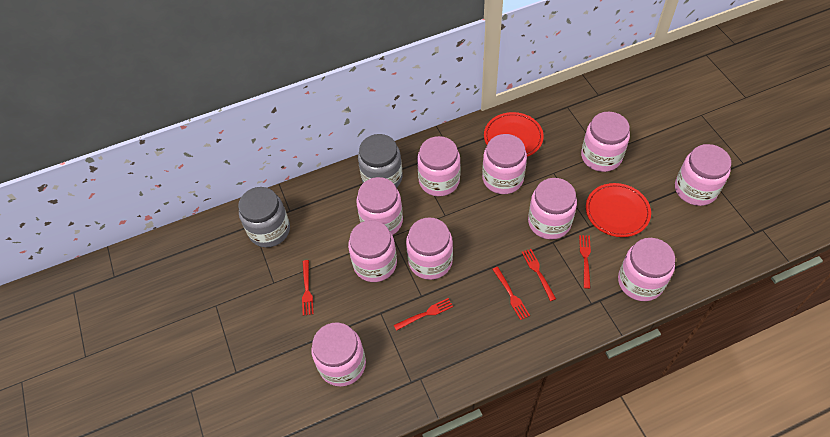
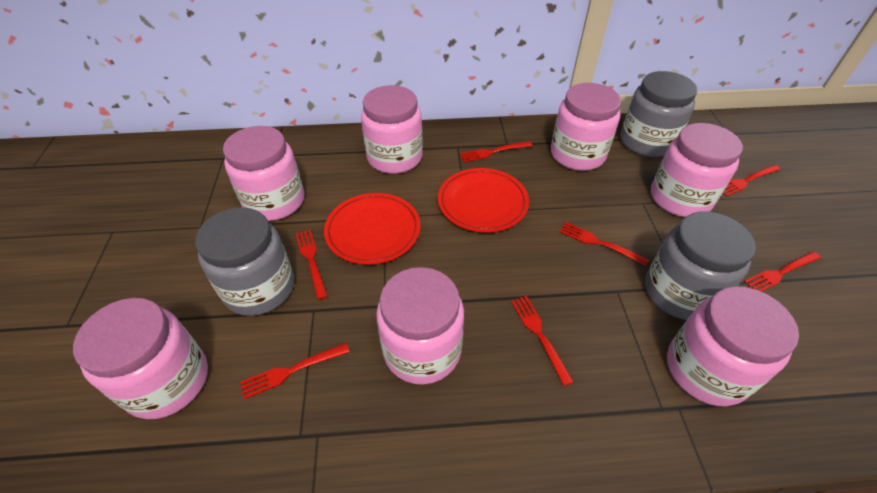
grey jar: 2 -> 3
pink jar: 10 -> 7
red fork: 5 -> 7

